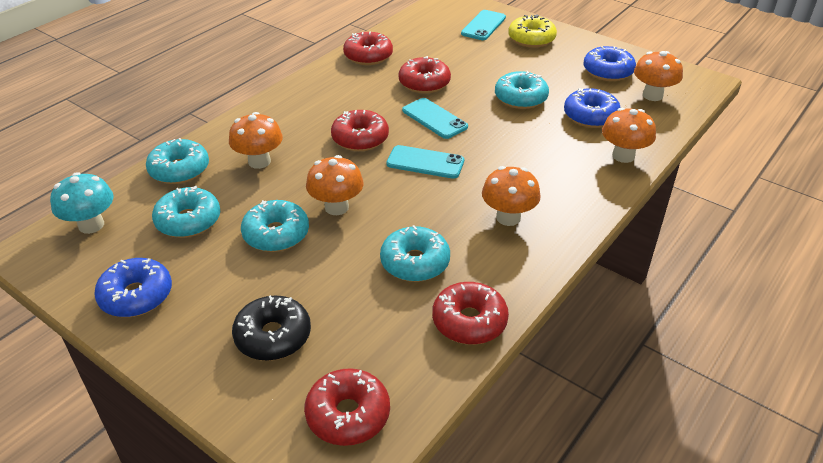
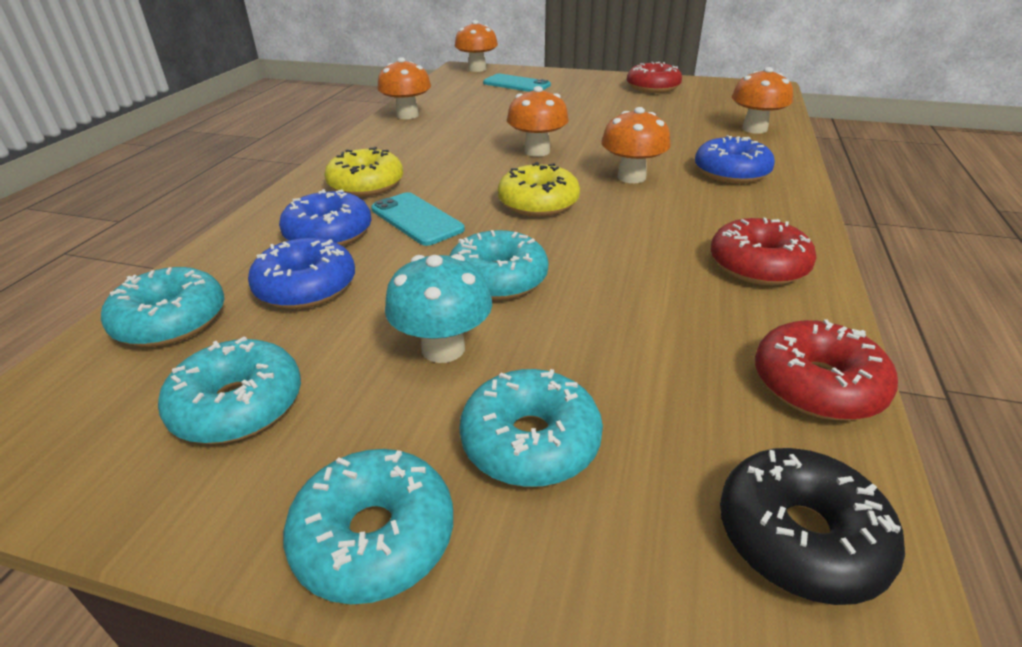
red donut: 5 -> 3
turquoise phone: 3 -> 2
yellow donut: 1 -> 2

